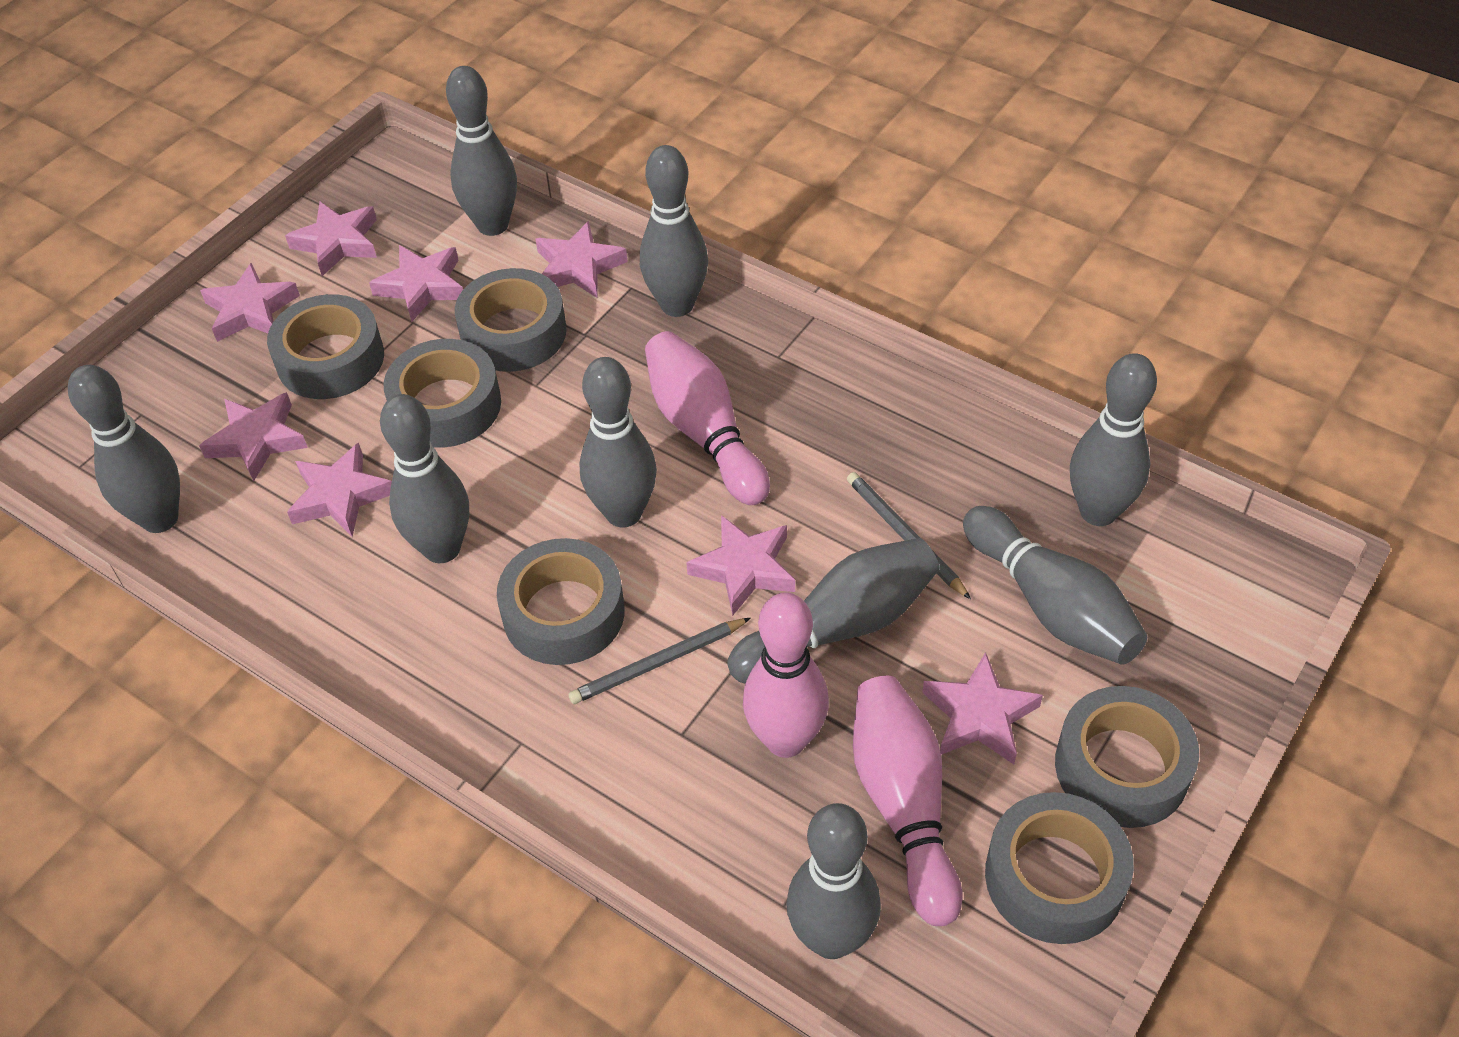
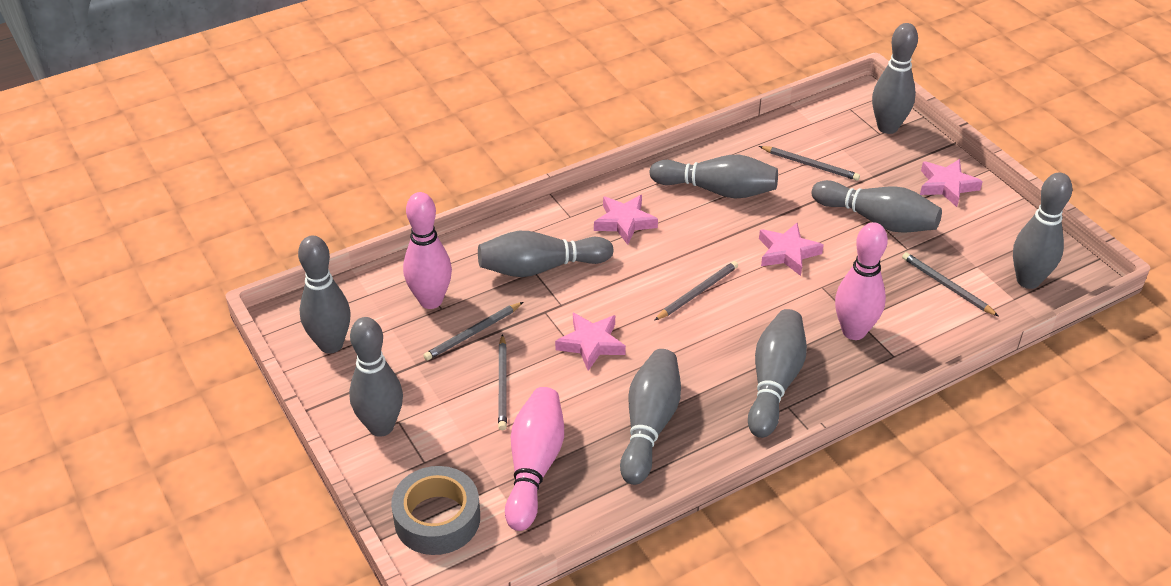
grey pencil: 2 -> 5
grey tape: 6 -> 1
pink star: 8 -> 4

